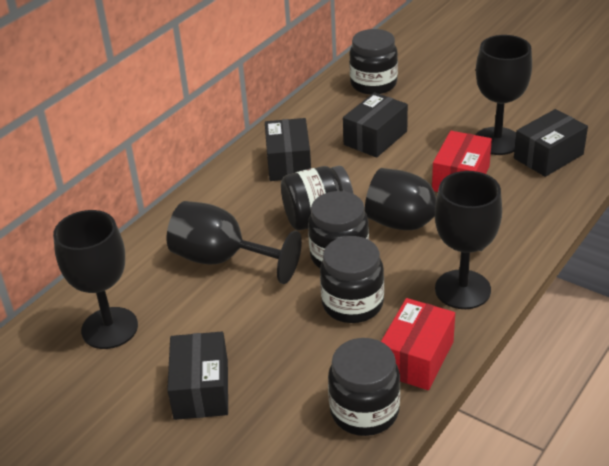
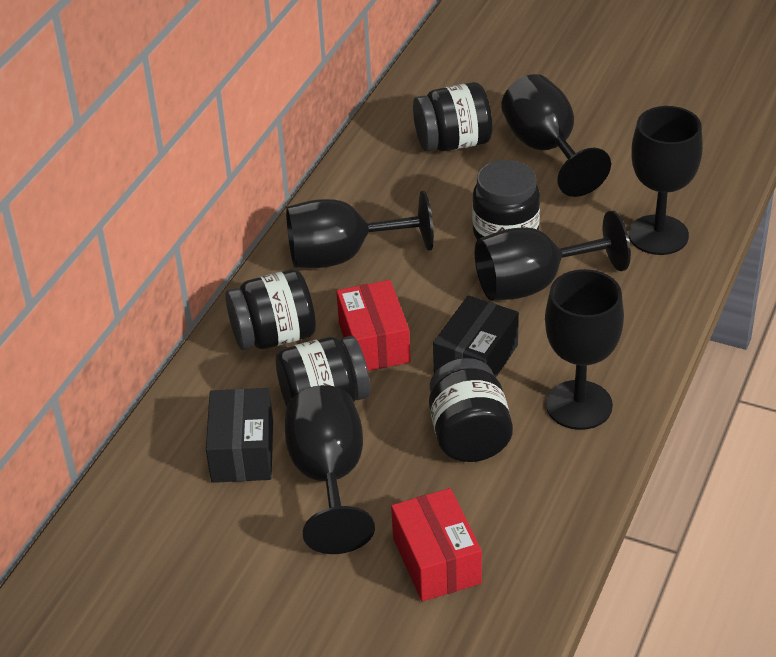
black box: 4 -> 2
black goblet: 5 -> 6

